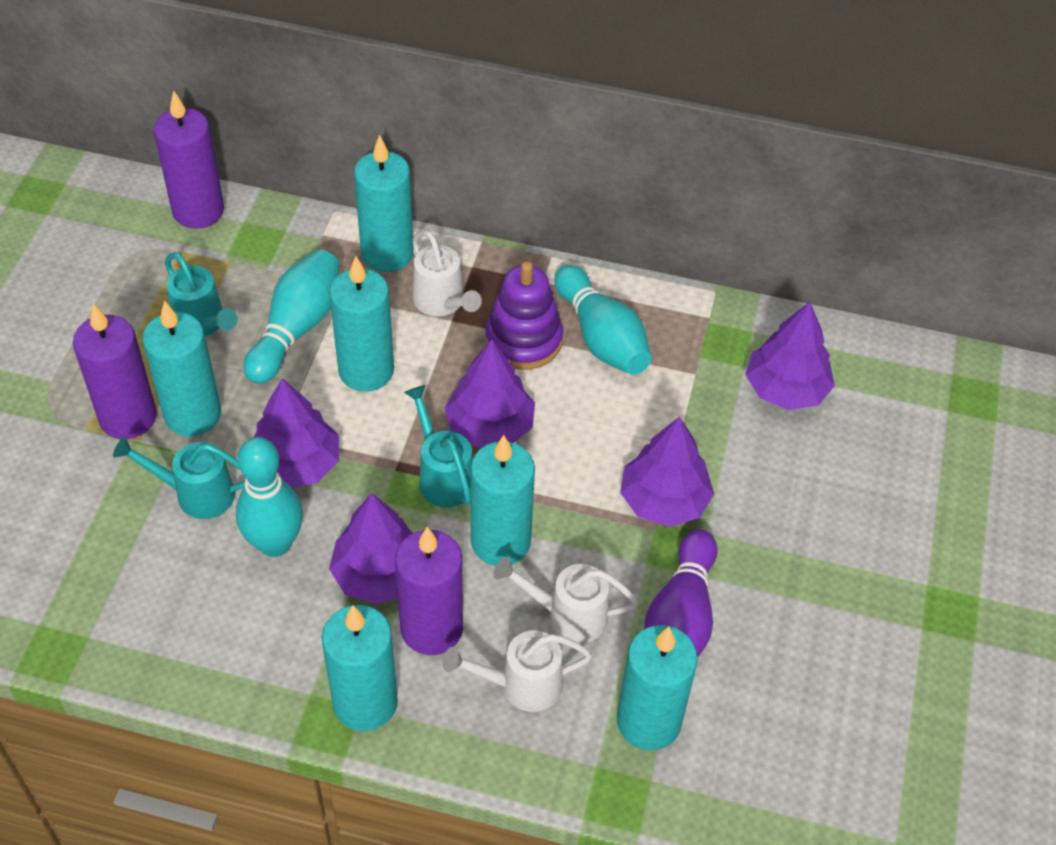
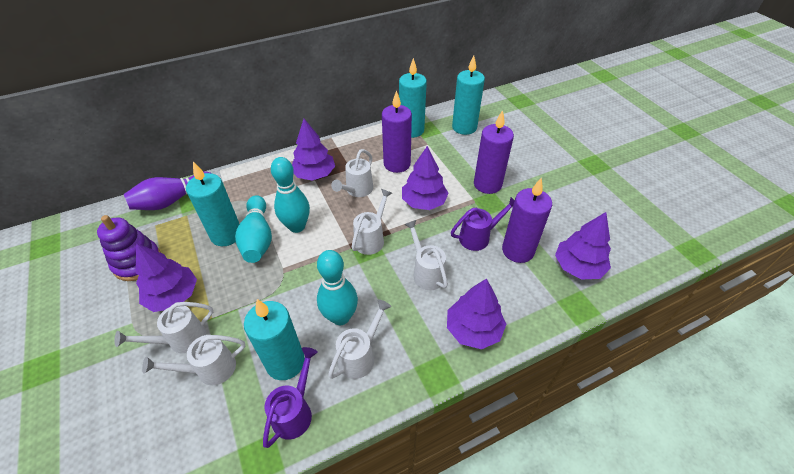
purple watering can: 0 -> 2
turquoise candle: 6 -> 4
turquoise watering can: 3 -> 0
white watering can: 3 -> 6

